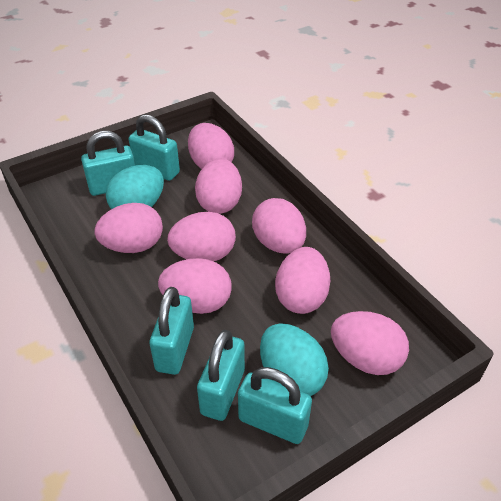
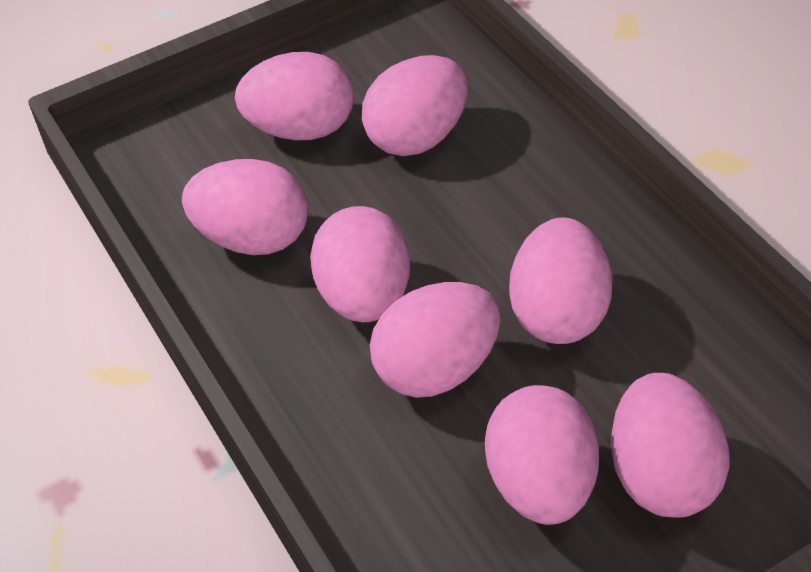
turquoise egg: 2 -> 0
turquoise padlock: 5 -> 0

